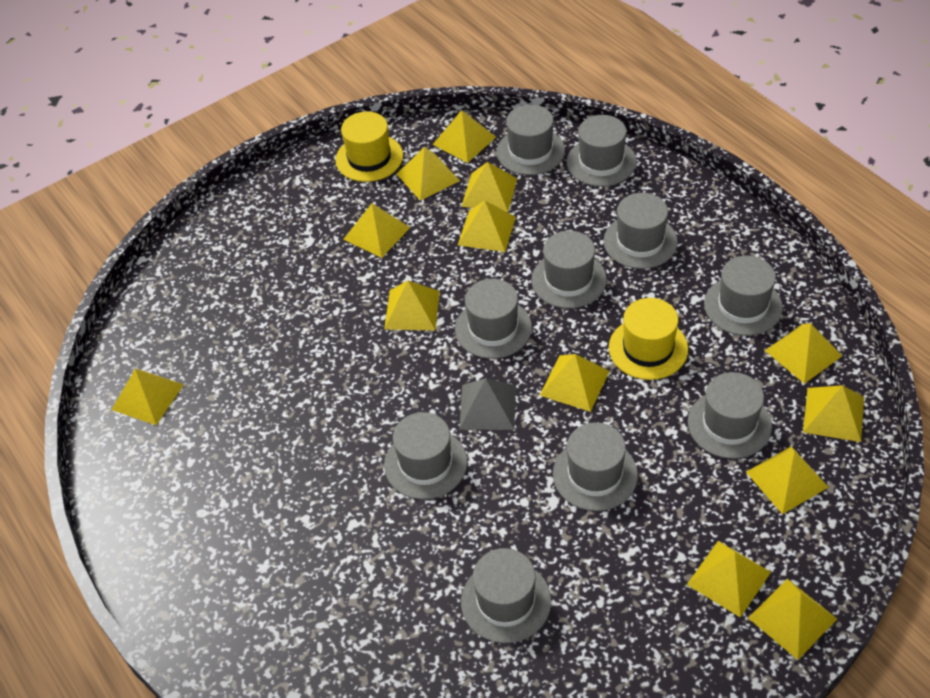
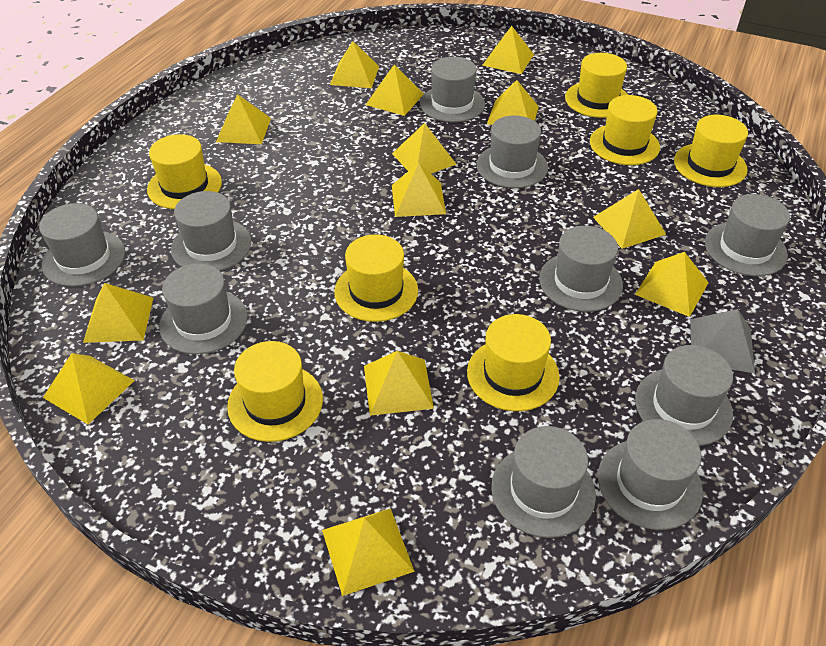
yellow hat: 2 -> 7

